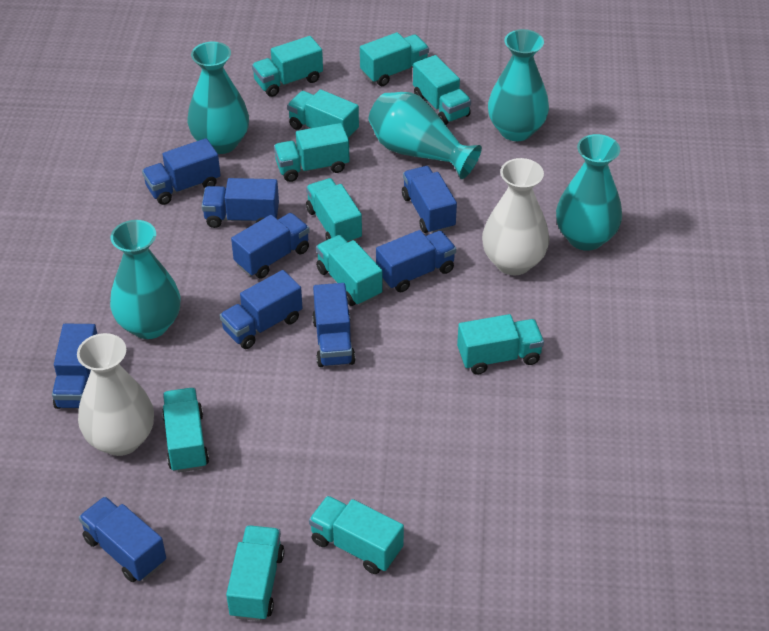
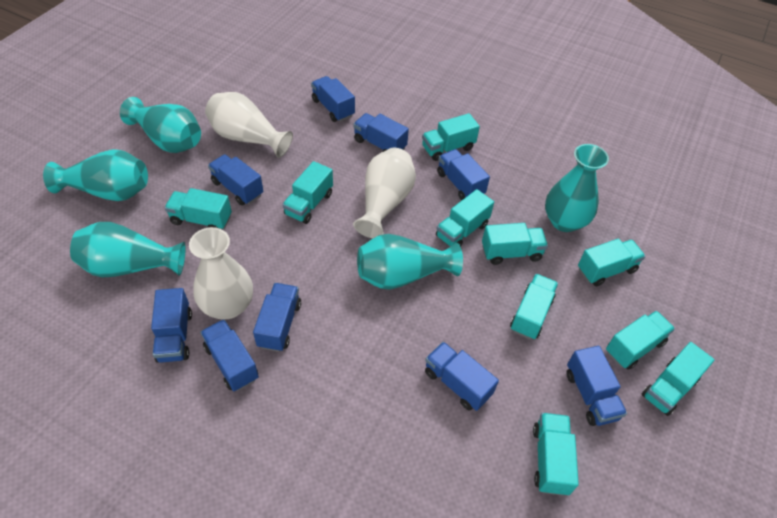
turquoise truck: 11 -> 10
white vase: 2 -> 3

